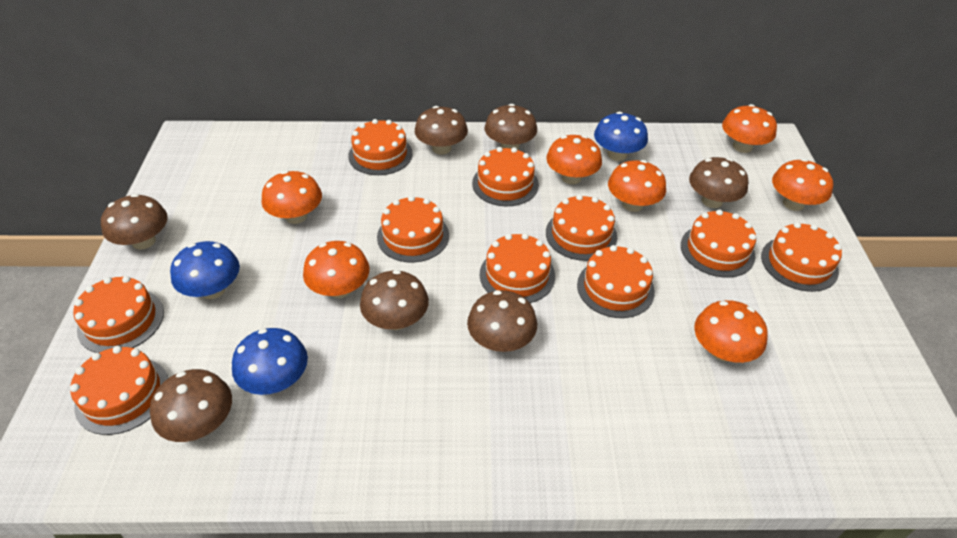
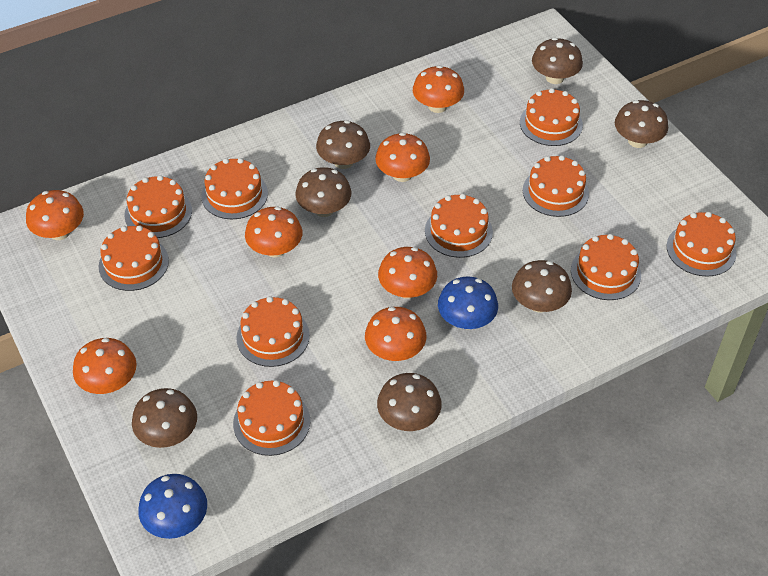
blue mushroom: 3 -> 2

